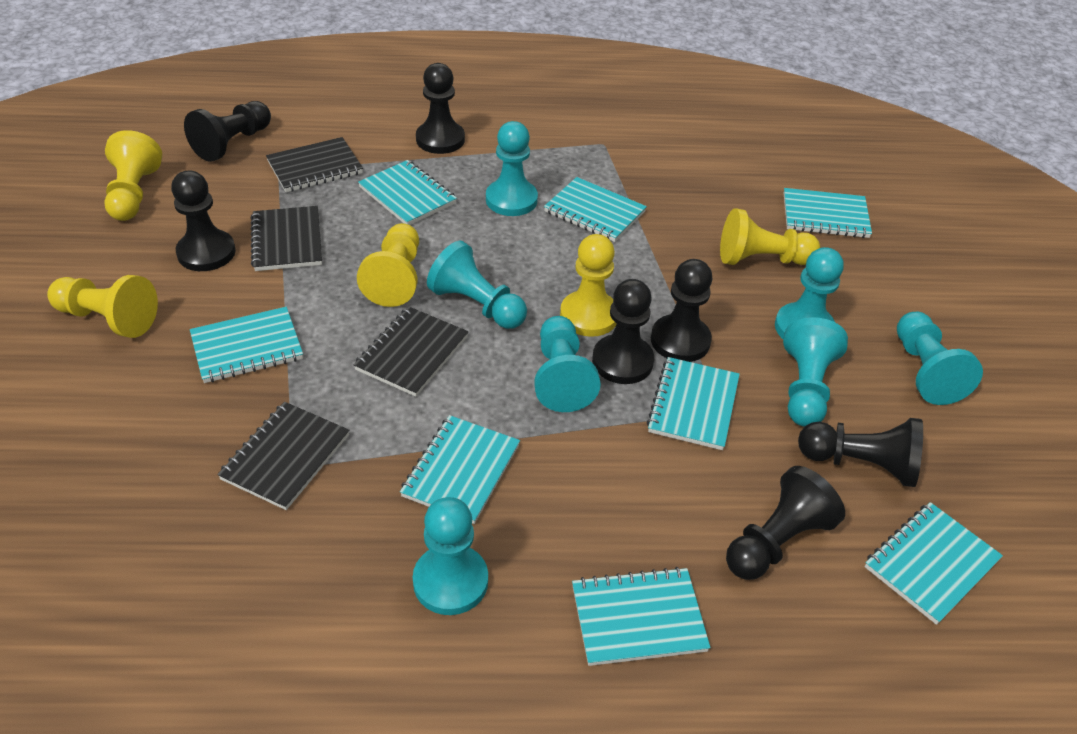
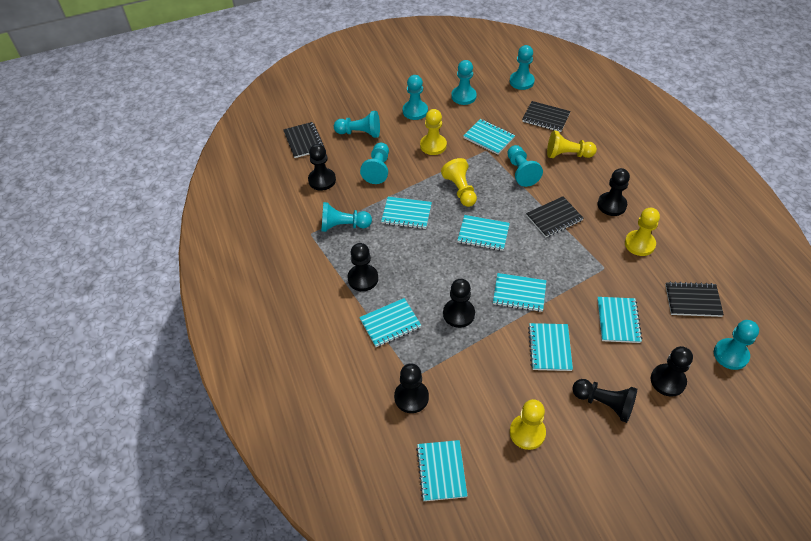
turquoise pawn: 7 -> 8

